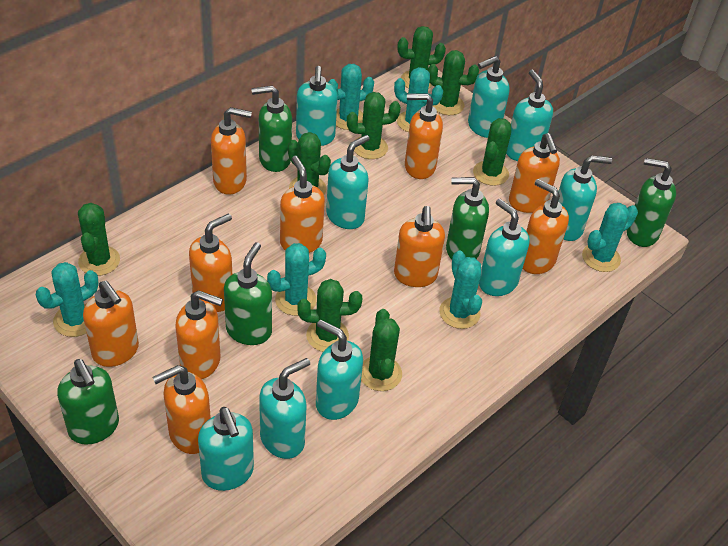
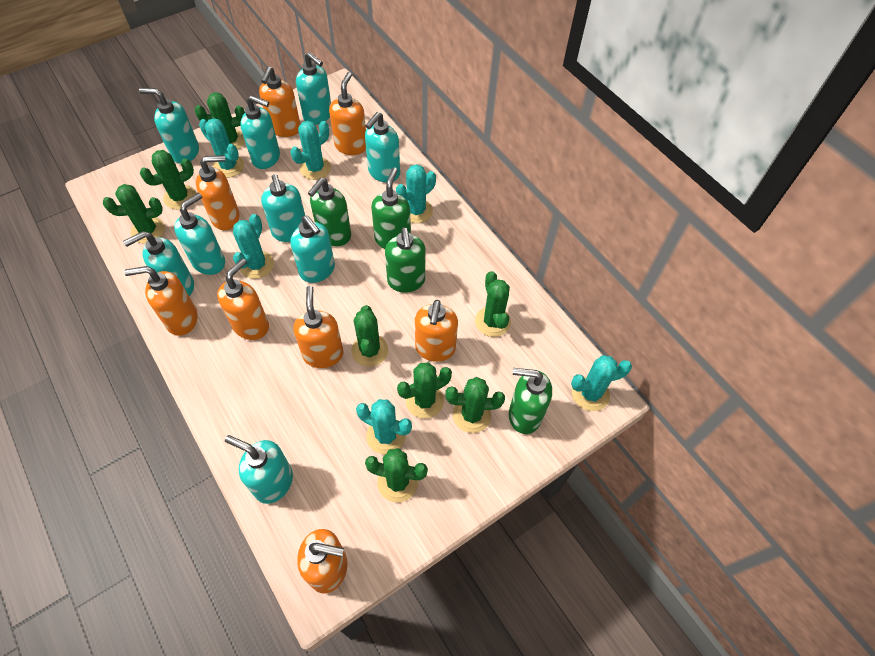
green soap dispenser: 5 -> 4
orange soap dispenser: 10 -> 8

